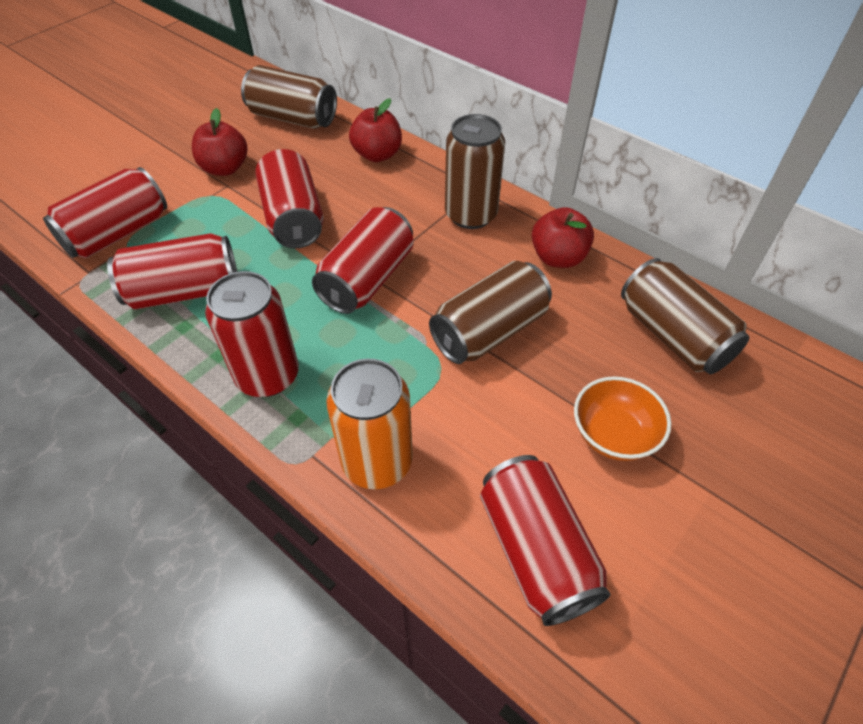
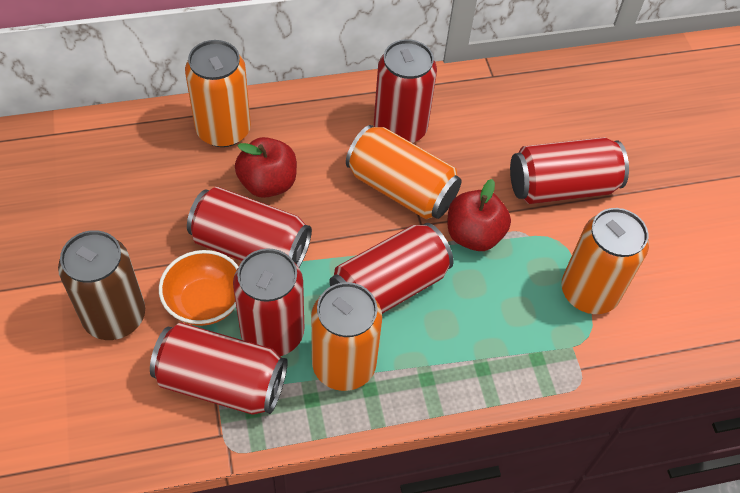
brown can: 4 -> 1
orange can: 1 -> 4
red apple: 3 -> 2

